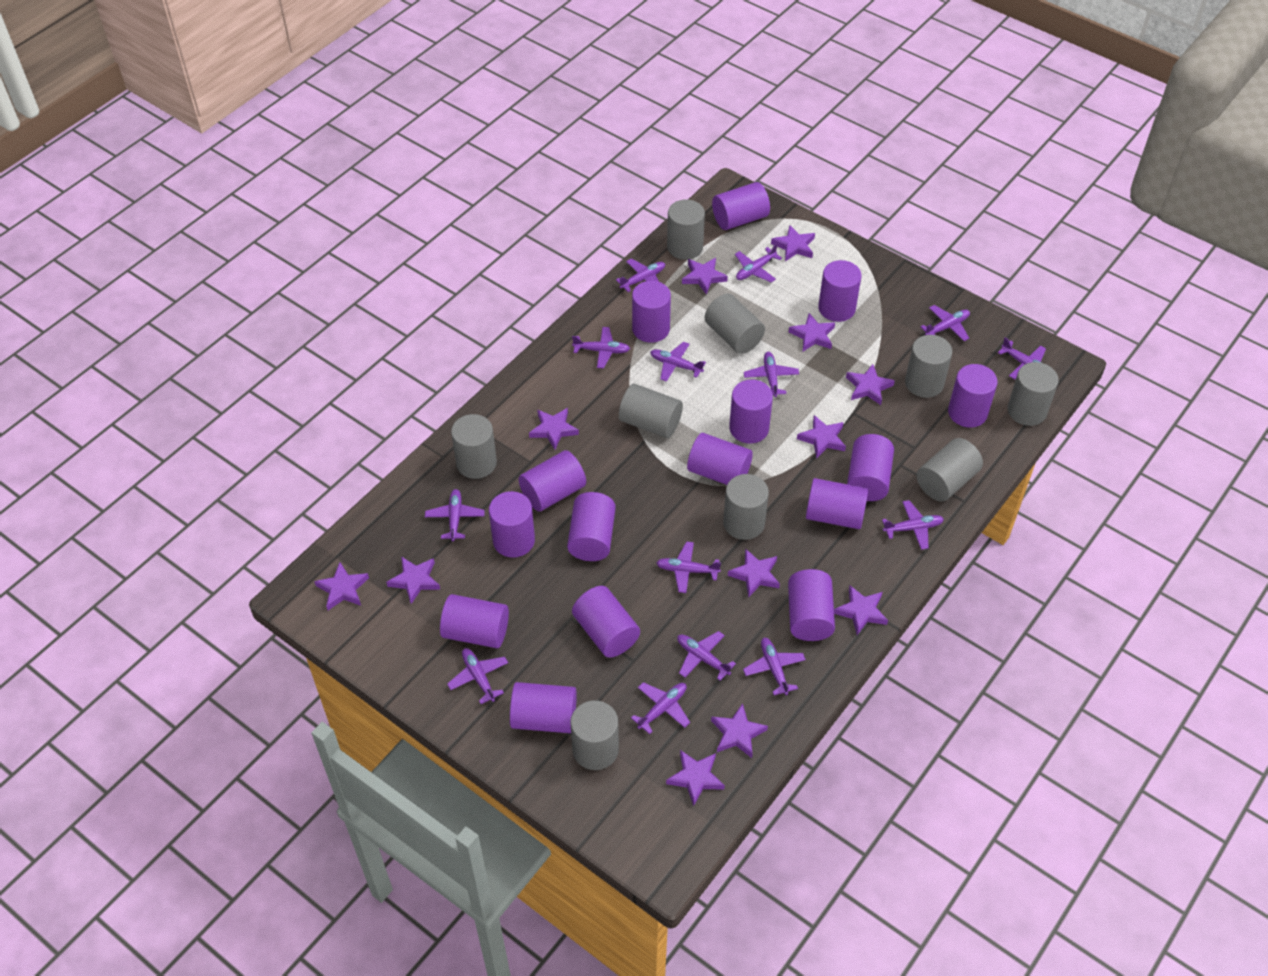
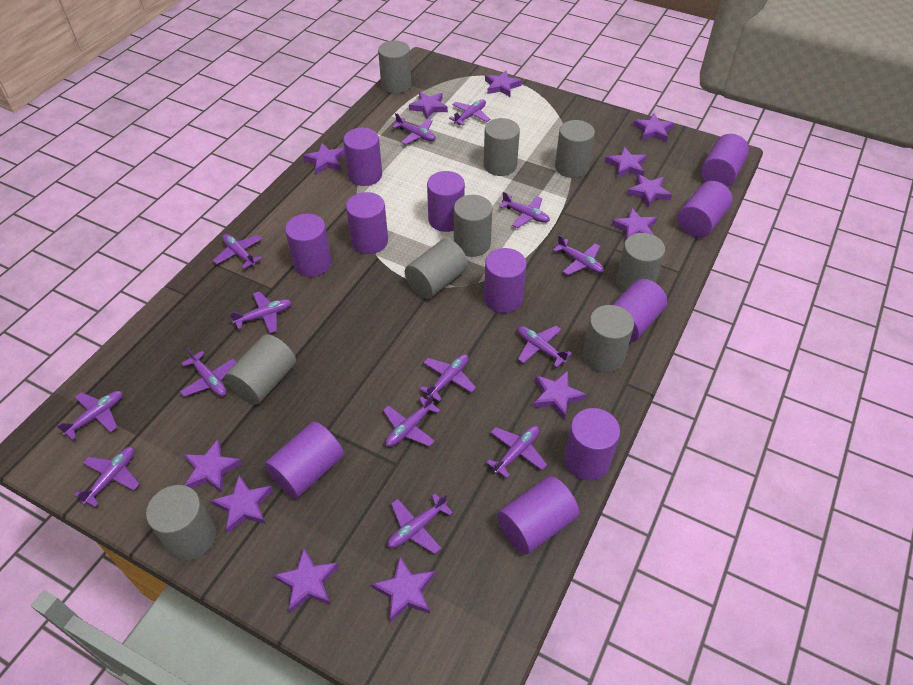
purple cylinder: 15 -> 11

